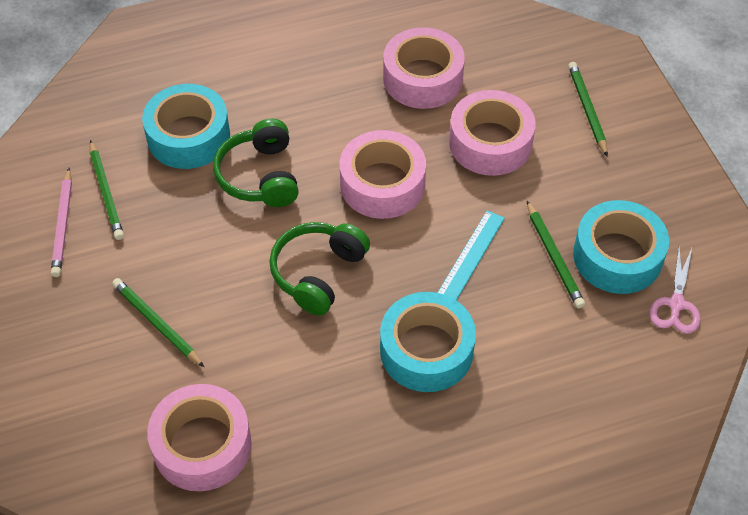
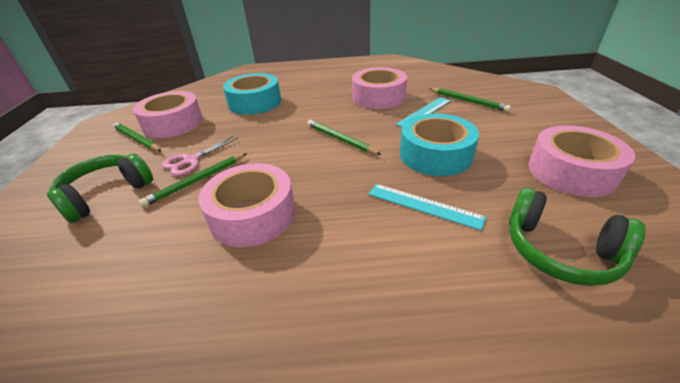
pink pencil: 1 -> 0
turquoise ruler: 1 -> 2
turquoise tape: 3 -> 2

